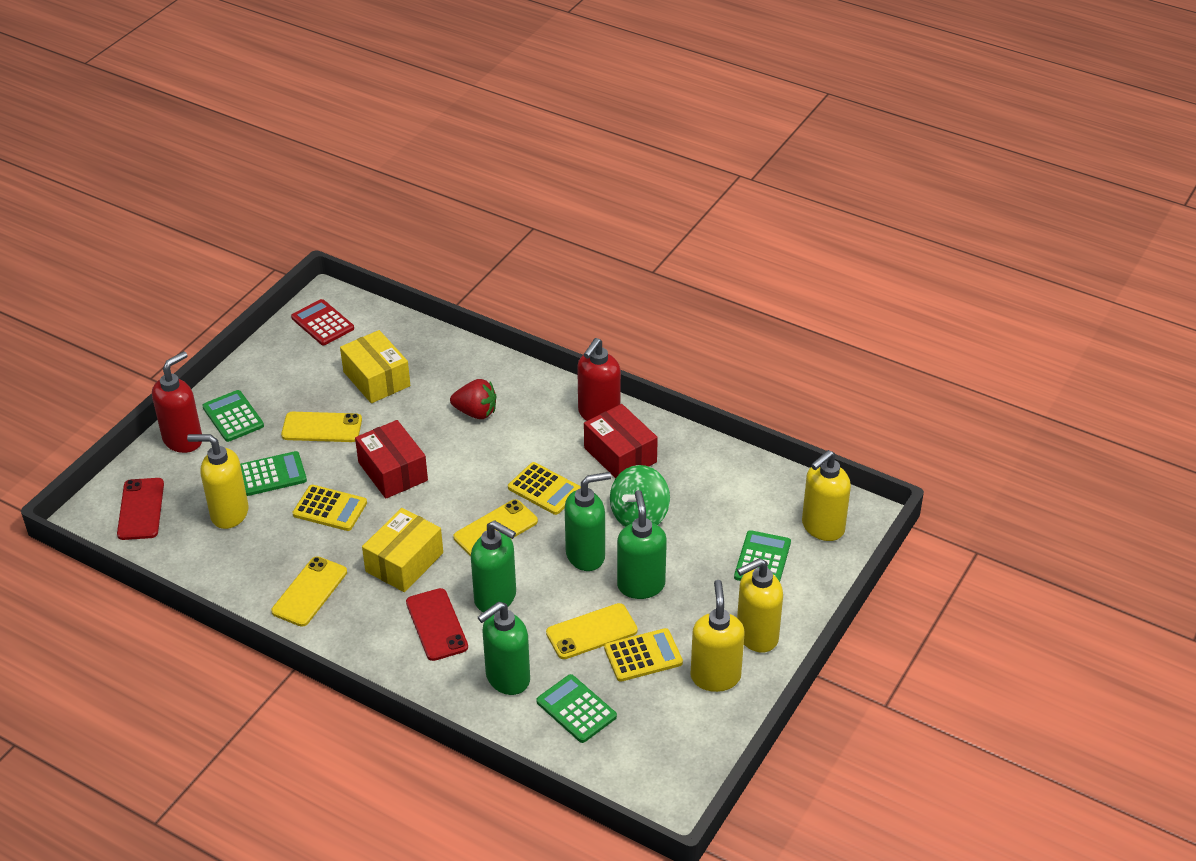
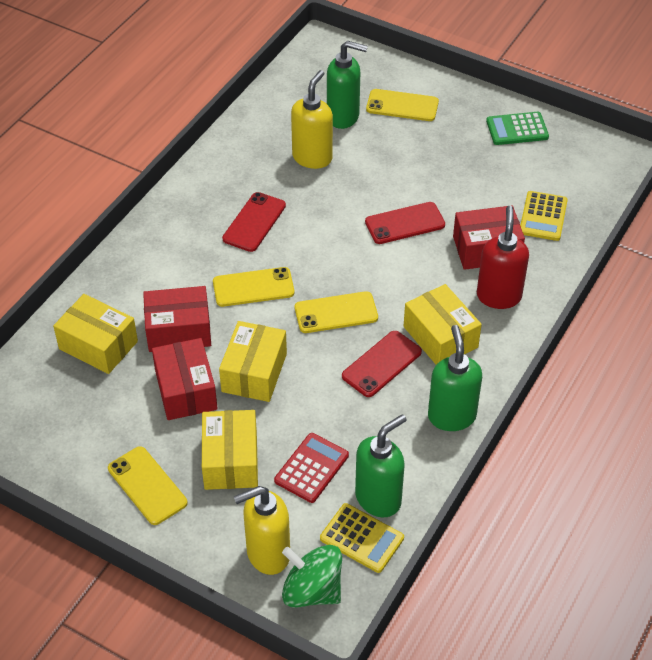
green calculator: 4 -> 1
green soap dispenser: 4 -> 3
red box: 2 -> 3
red phone: 2 -> 3
red soap dispenser: 2 -> 1
red strawberry: 1 -> 0
yellow box: 2 -> 4
yellow calculator: 3 -> 2
yellow soap dispenser: 4 -> 2

